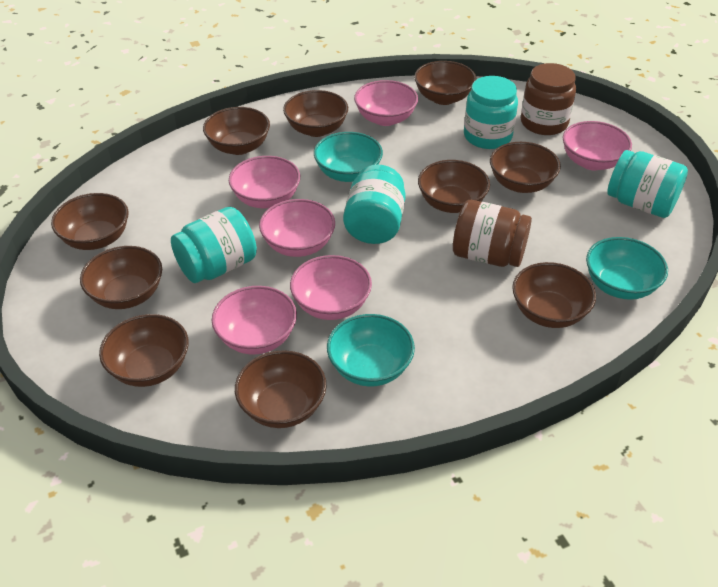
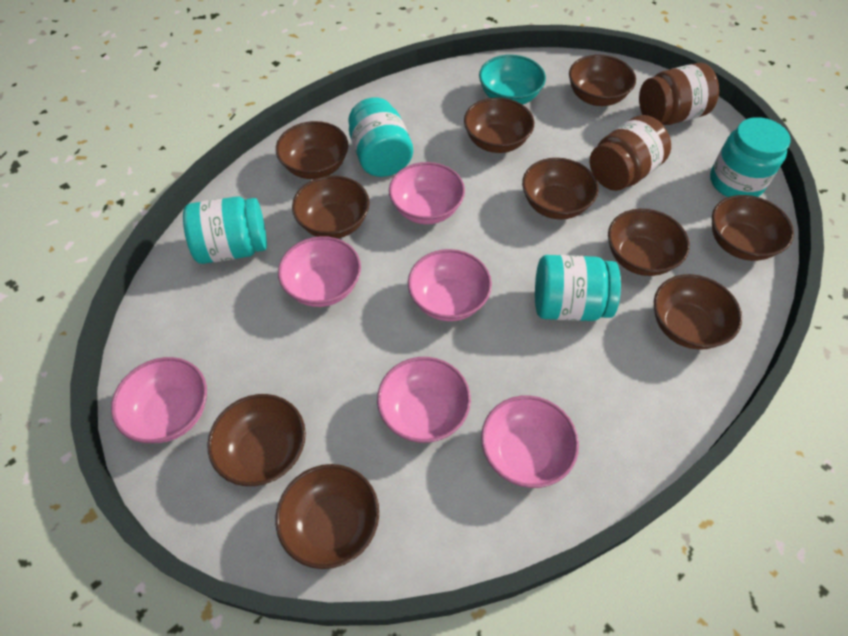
turquoise bowl: 3 -> 1

